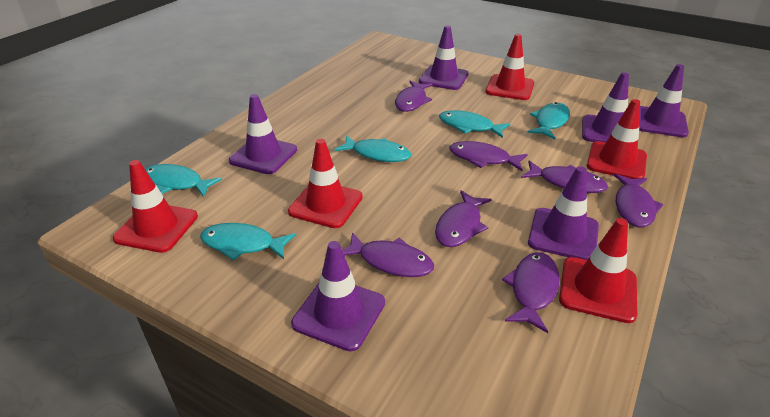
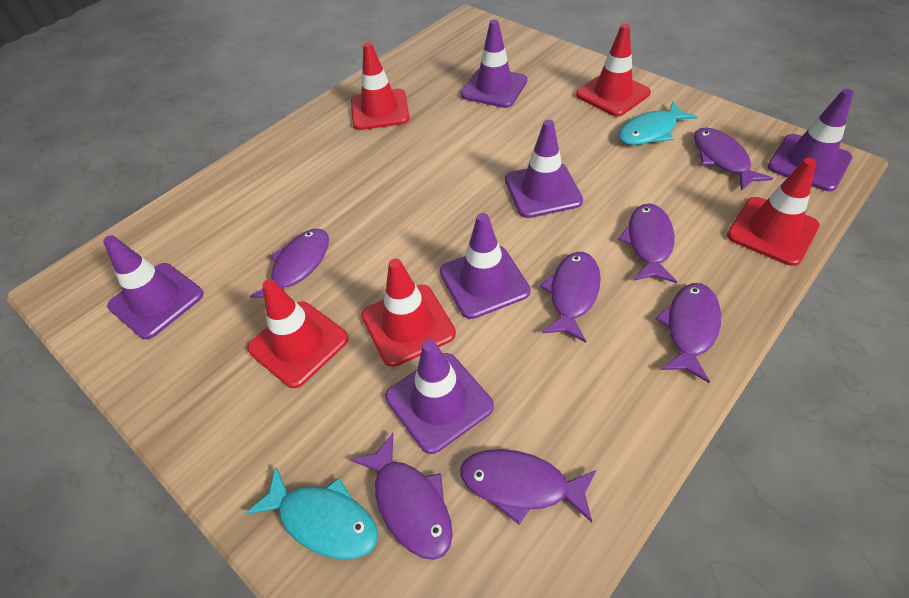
turquoise fish: 5 -> 2

